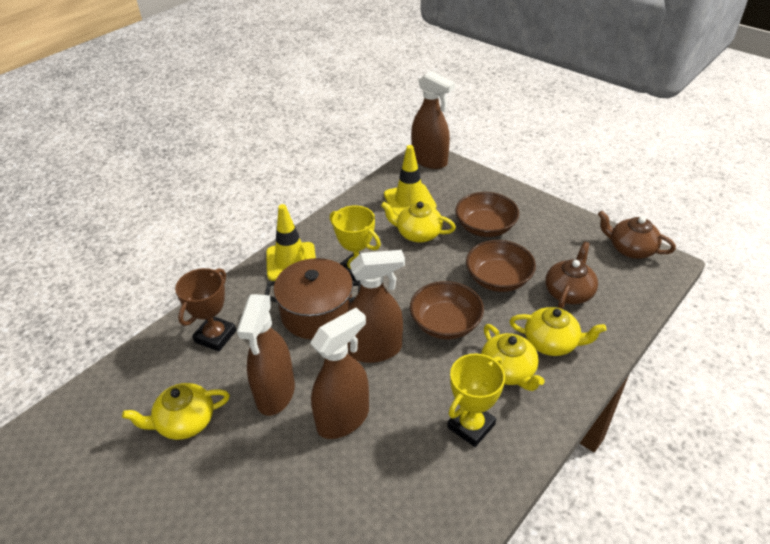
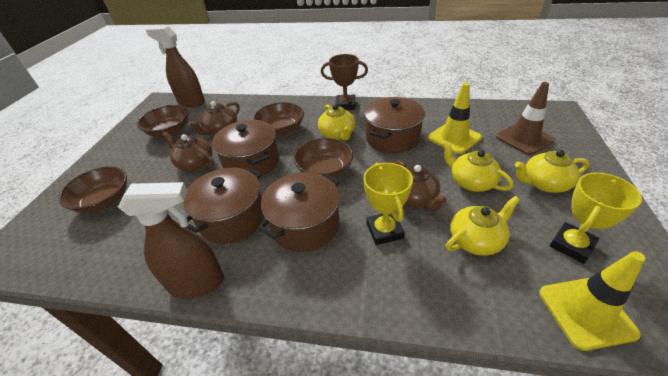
brown bowl: 3 -> 4
brown pot: 1 -> 4
brown spray bottle: 4 -> 2
brown teapot: 2 -> 3
brown traffic cone: 0 -> 1

